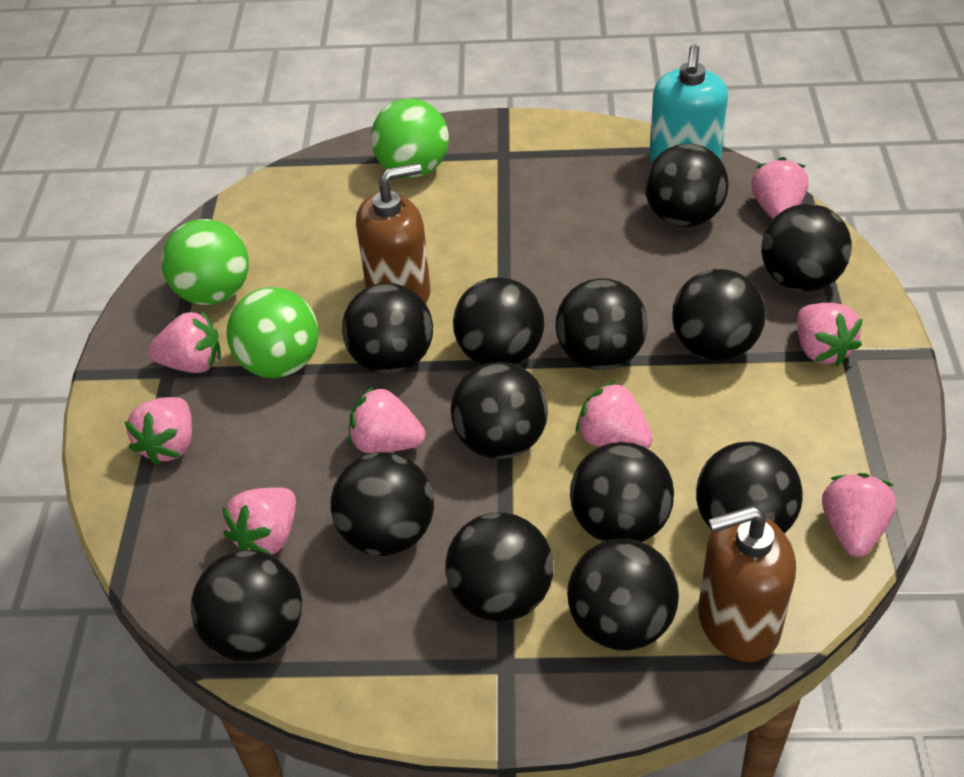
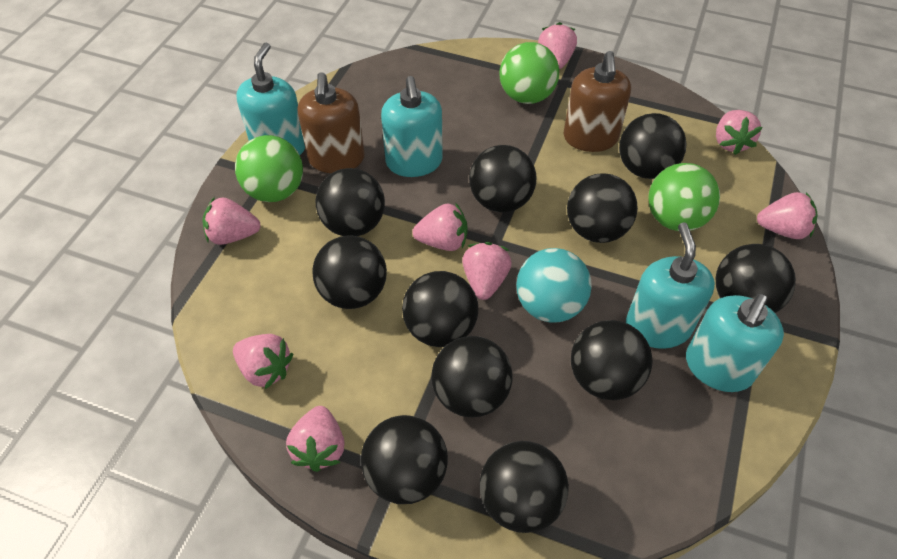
black ball: 13 -> 11
turquoise ball: 0 -> 1
turquoise soap dispenser: 1 -> 4

